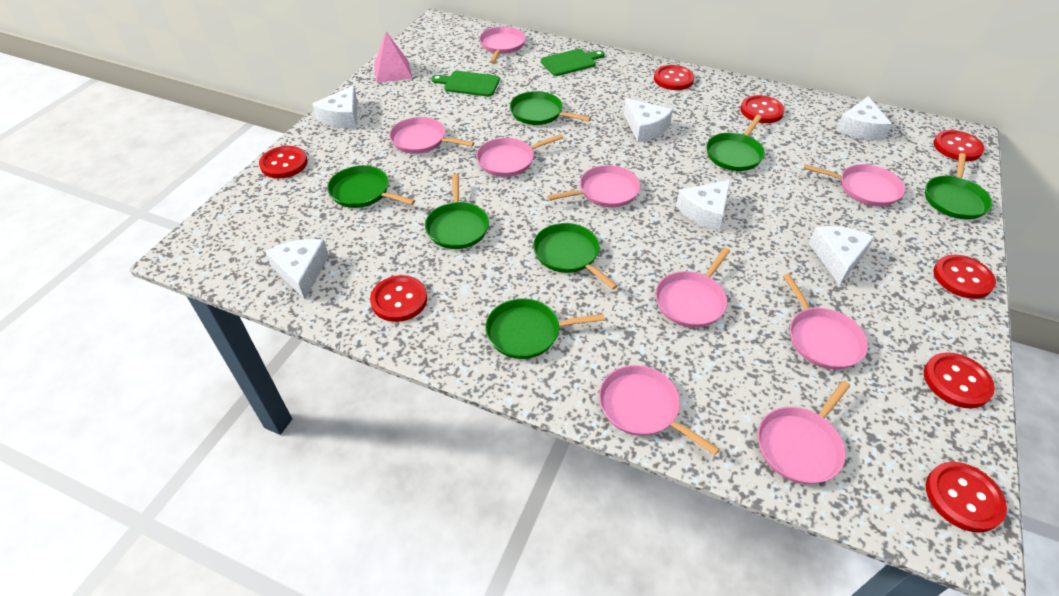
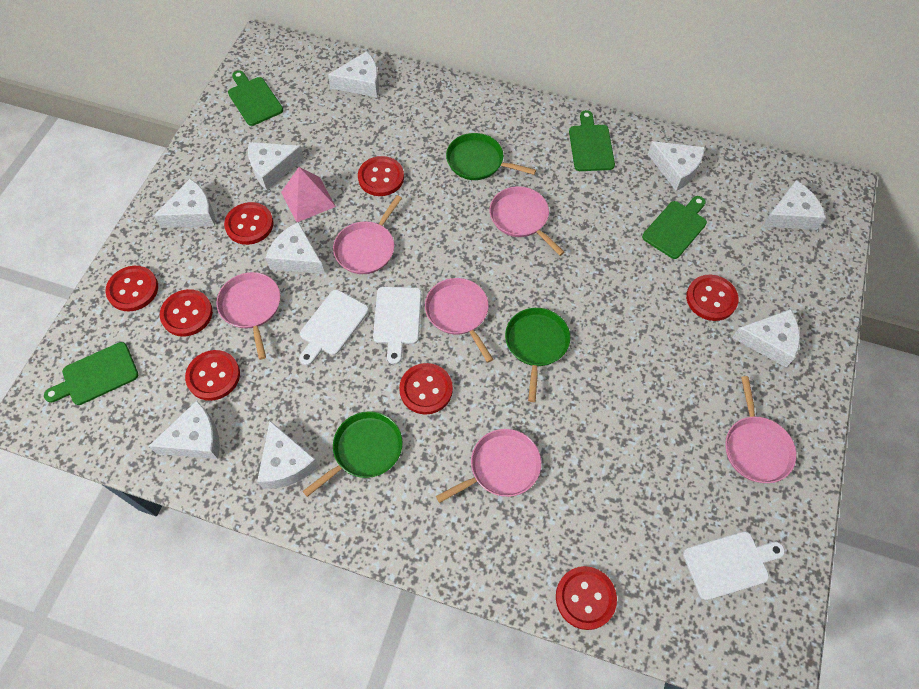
green cutting board: 2 -> 4
green pan: 7 -> 3
pink pan: 9 -> 6
white cheese: 6 -> 9
white cutting board: 0 -> 3

